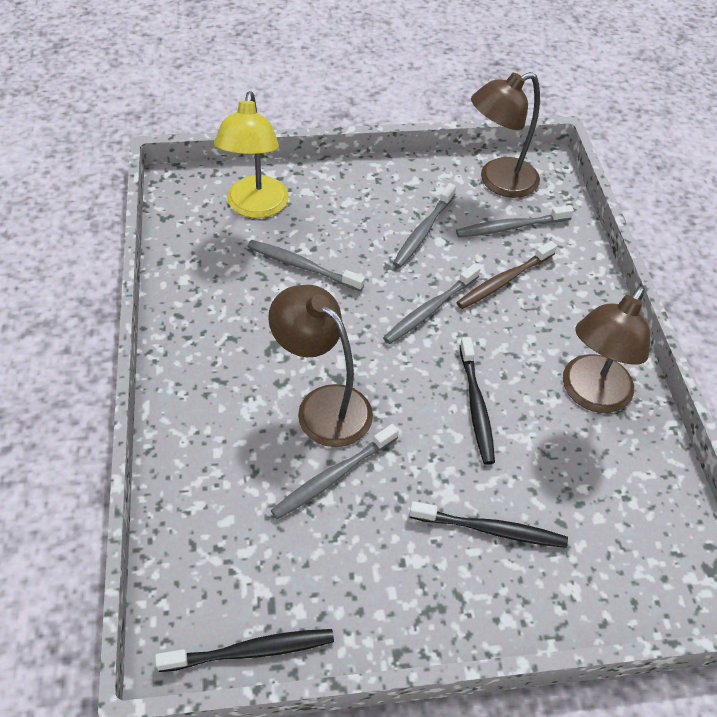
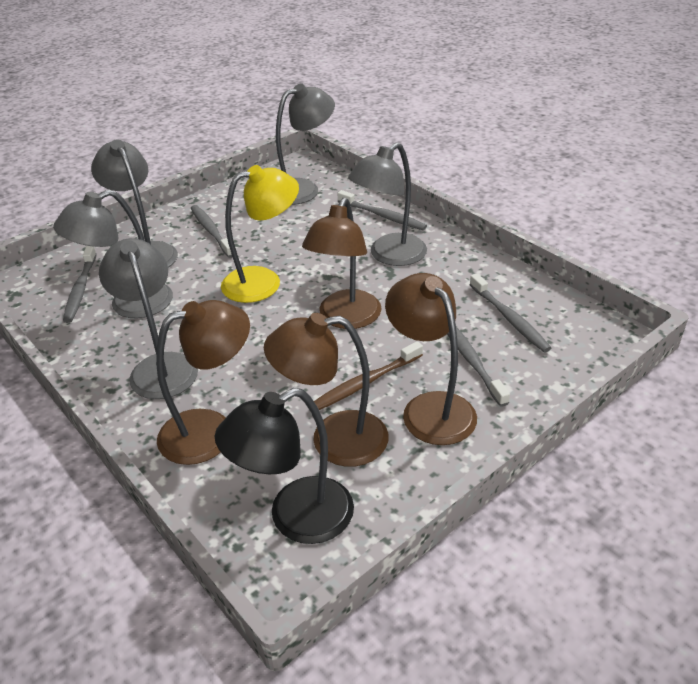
black lamp: 0 -> 1
black toothbrush: 3 -> 0
brown lamp: 3 -> 4
grey lamp: 0 -> 5

